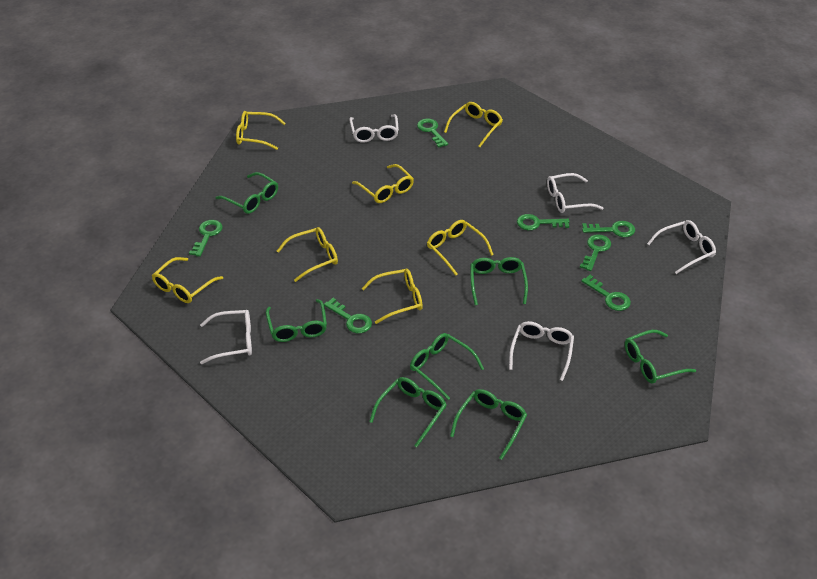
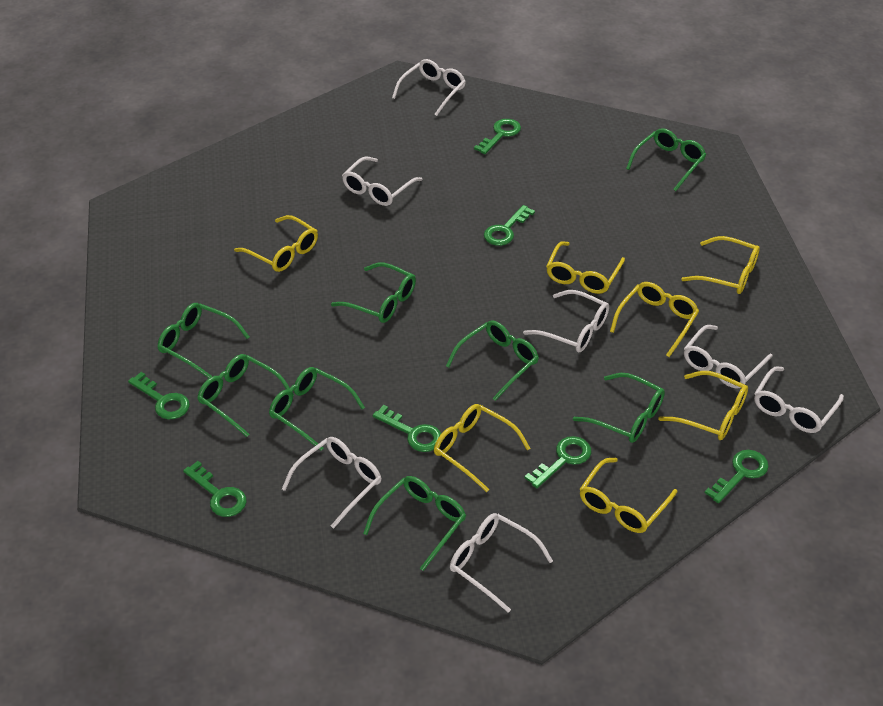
green glasses: 7 -> 8
white glasses: 5 -> 7

